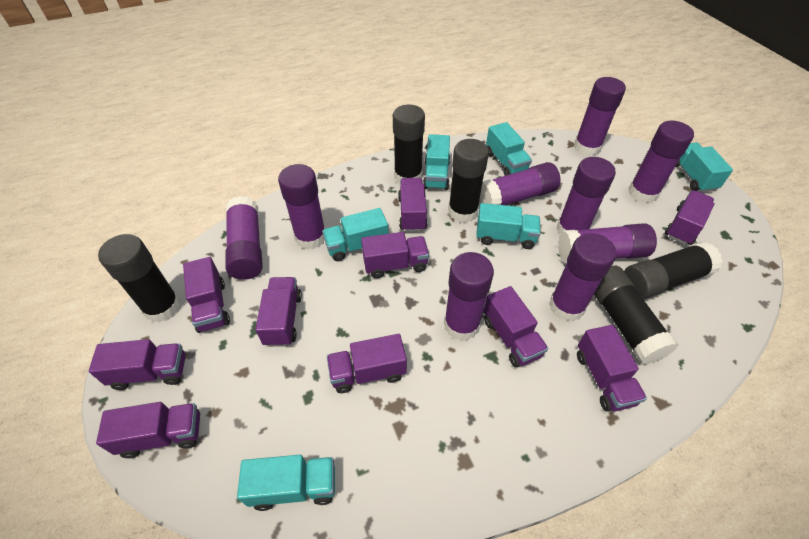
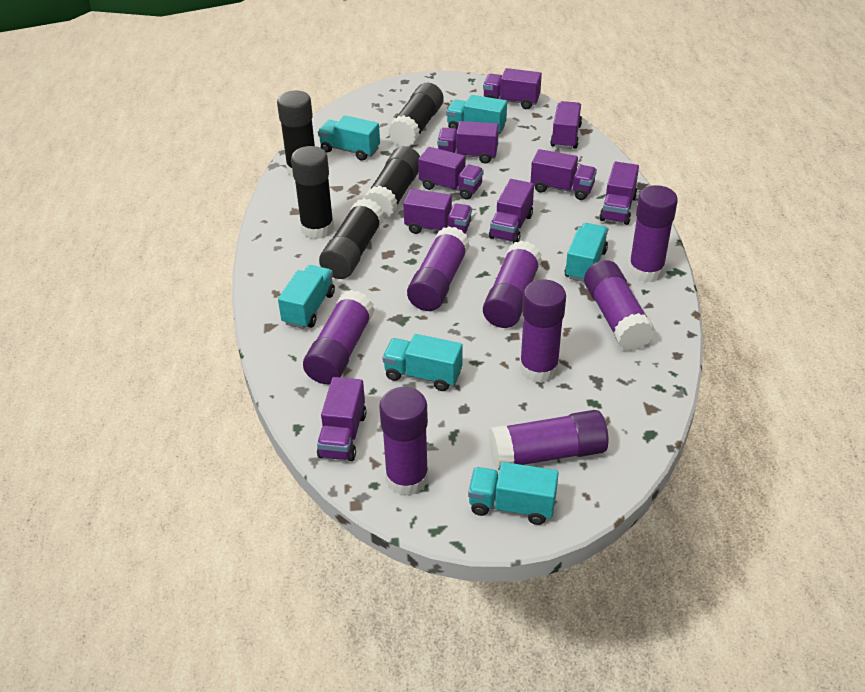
purple glue stick: 9 -> 8
purple truck: 10 -> 9

